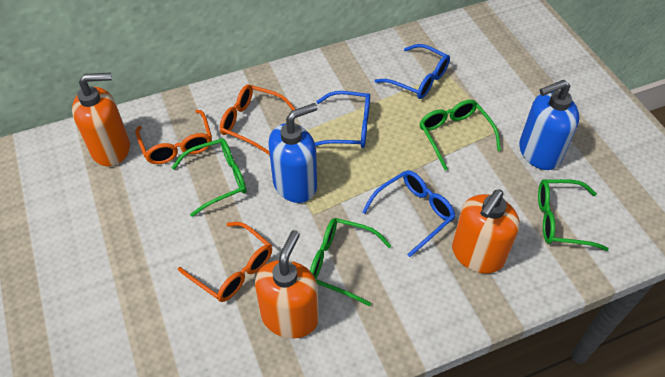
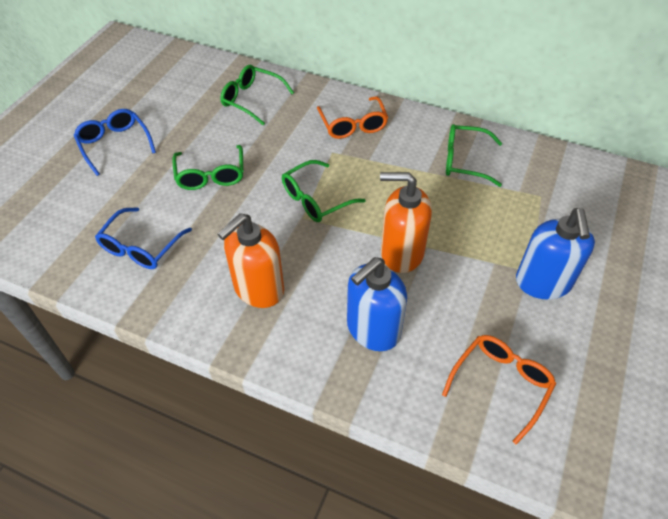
blue glasses: 3 -> 2
orange glasses: 3 -> 2
orange soap dispenser: 3 -> 2

